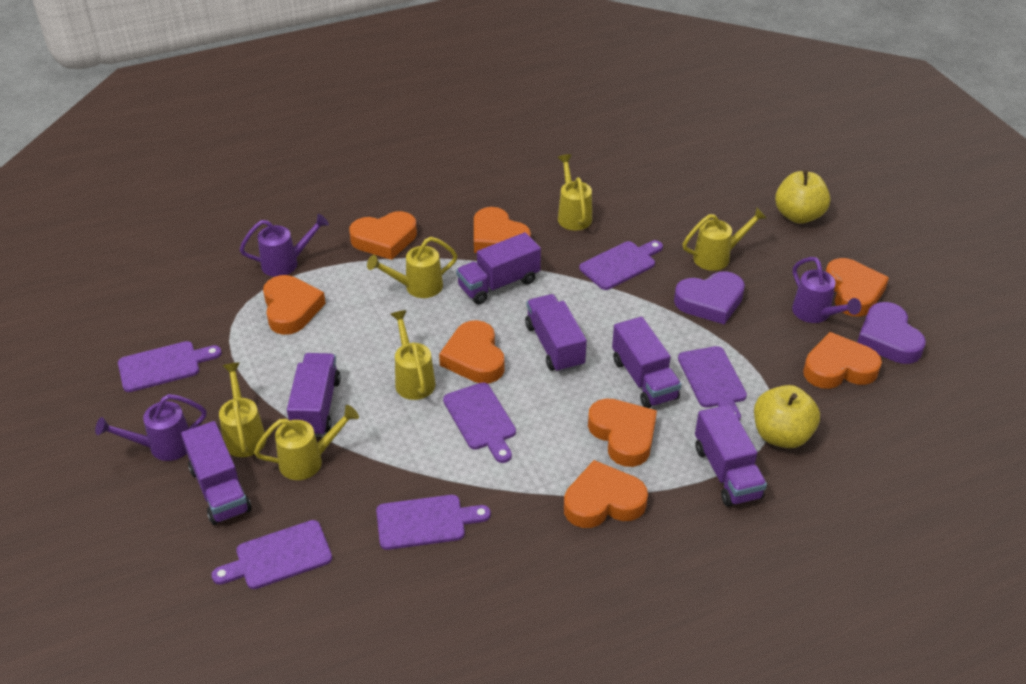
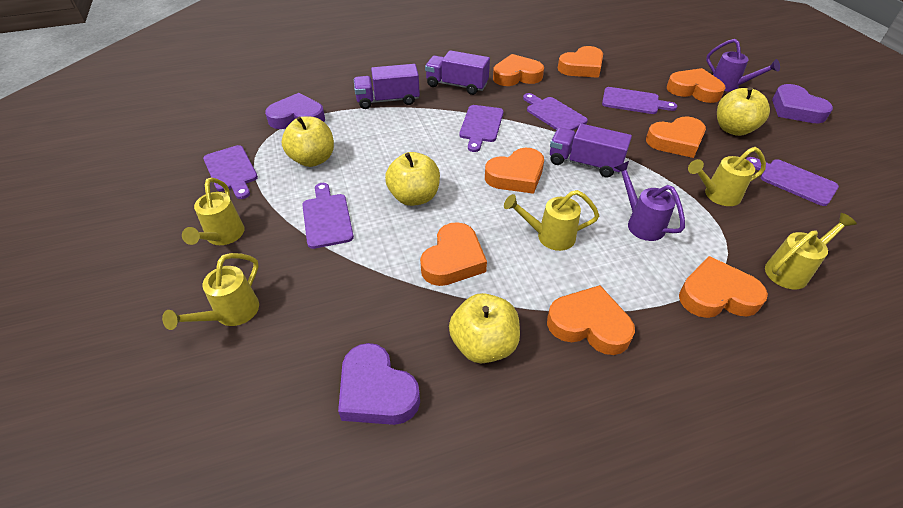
purple heart: 2 -> 3
purple truck: 6 -> 3
purple watering can: 3 -> 2
yellow apple: 2 -> 4
yellow watering can: 6 -> 5

